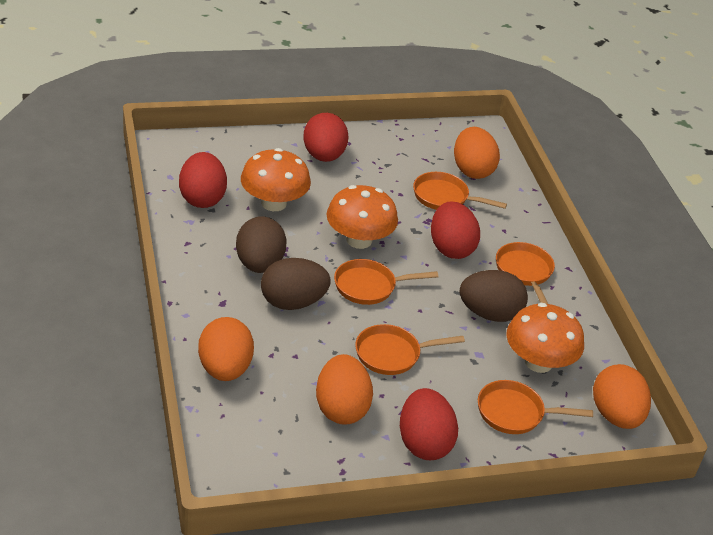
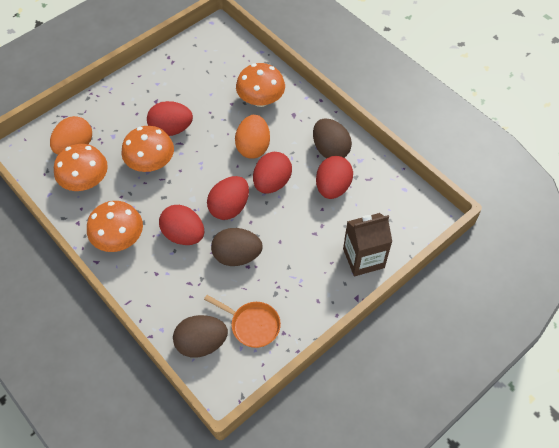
brown carton: 0 -> 1
orange egg: 4 -> 2
orange mushroom: 3 -> 4
orange pan: 5 -> 1
red egg: 4 -> 5

